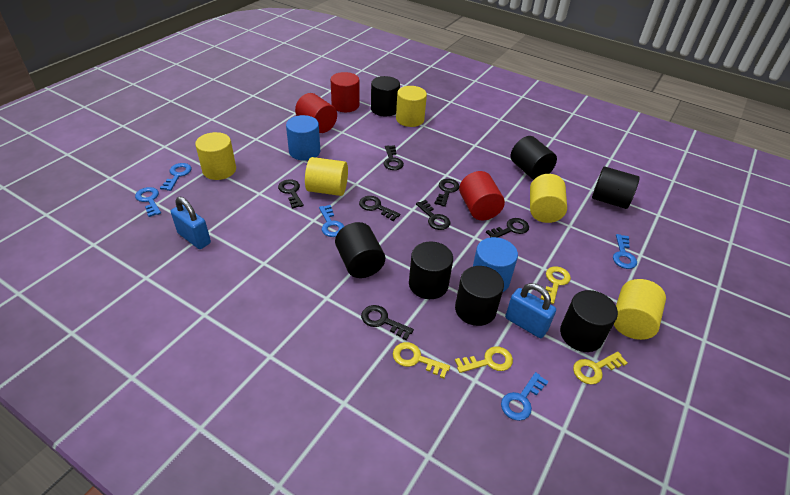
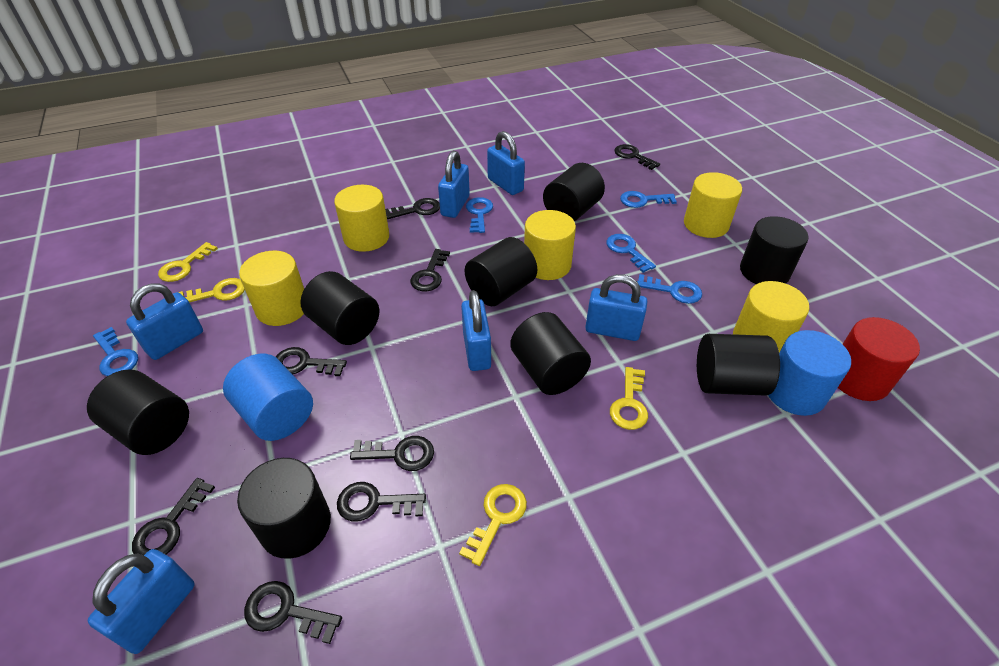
black cylinder: 7 -> 8
black key: 7 -> 8
blue padlock: 2 -> 6
red cylinder: 3 -> 1

